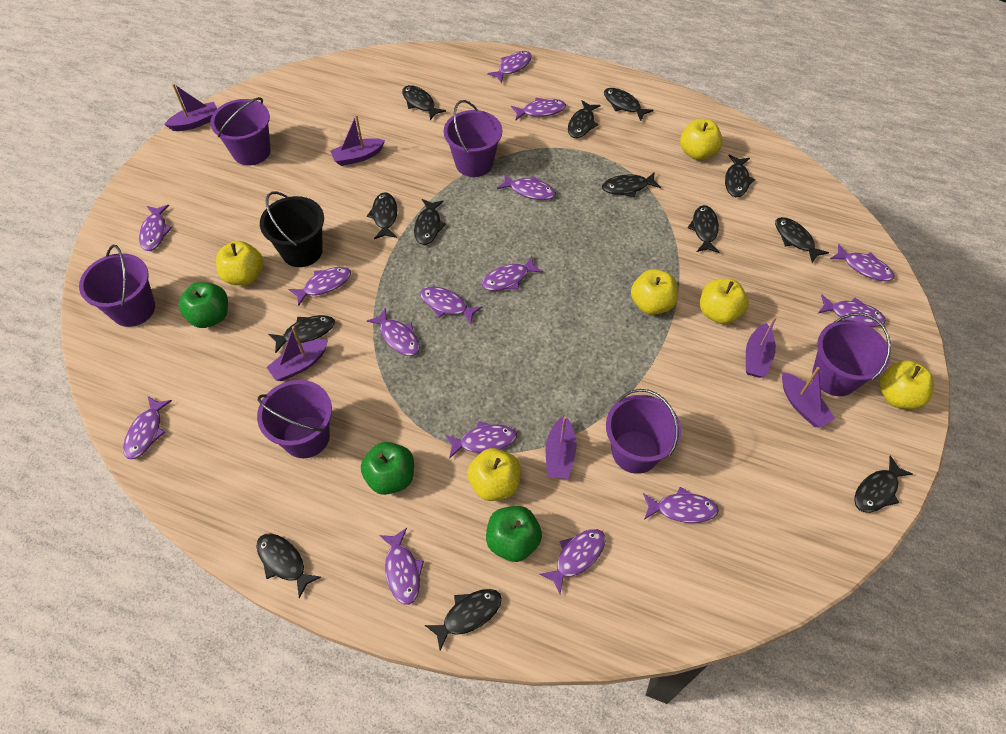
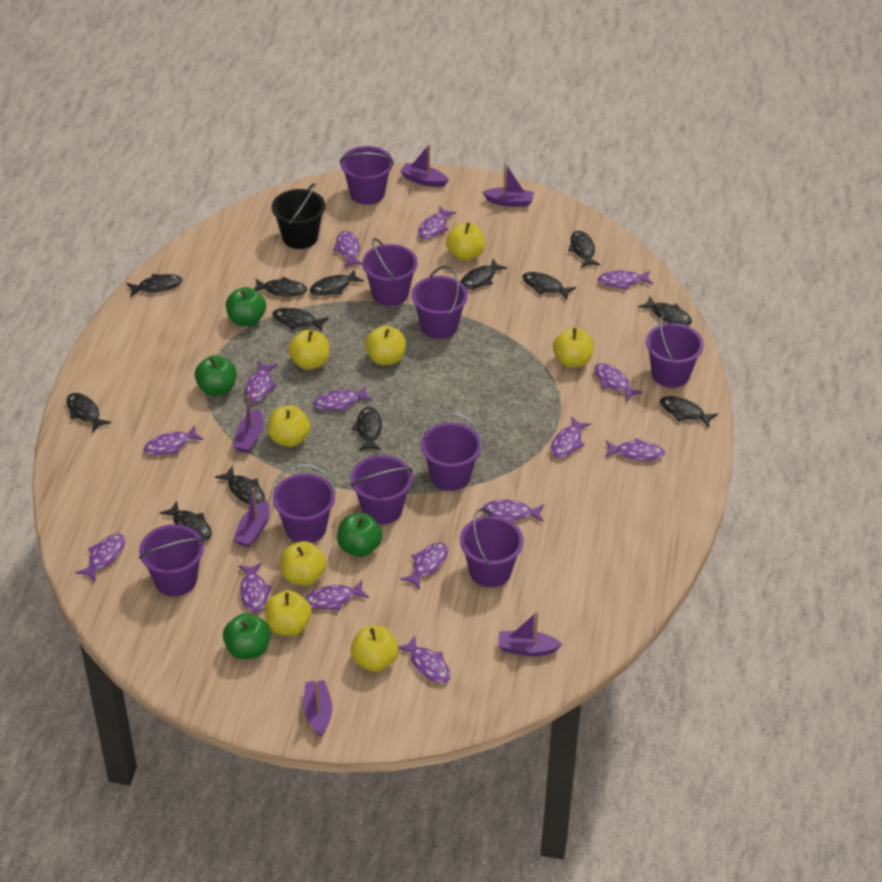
green apple: 3 -> 4
purple bucket: 6 -> 9
yellow apple: 6 -> 8

